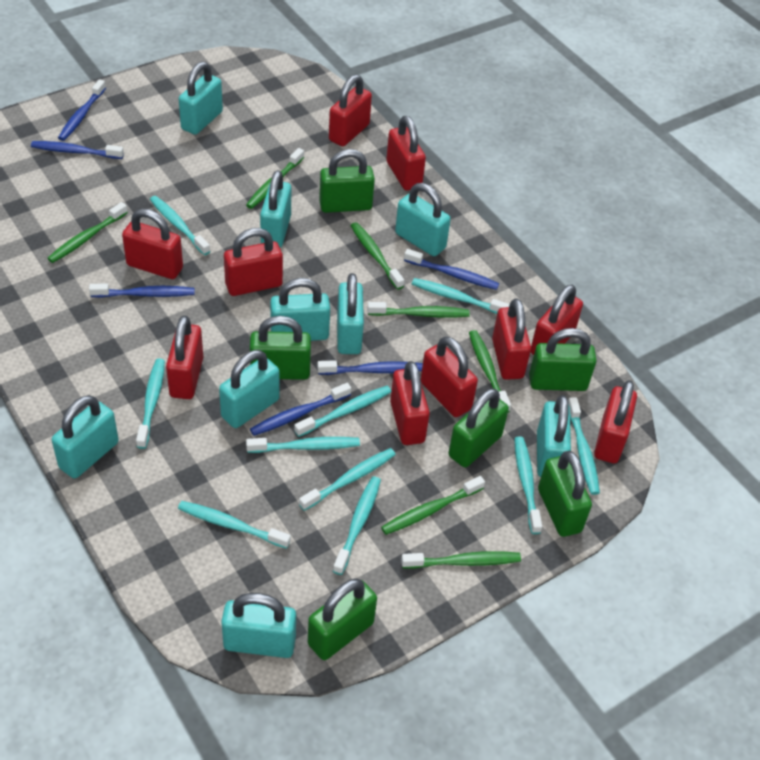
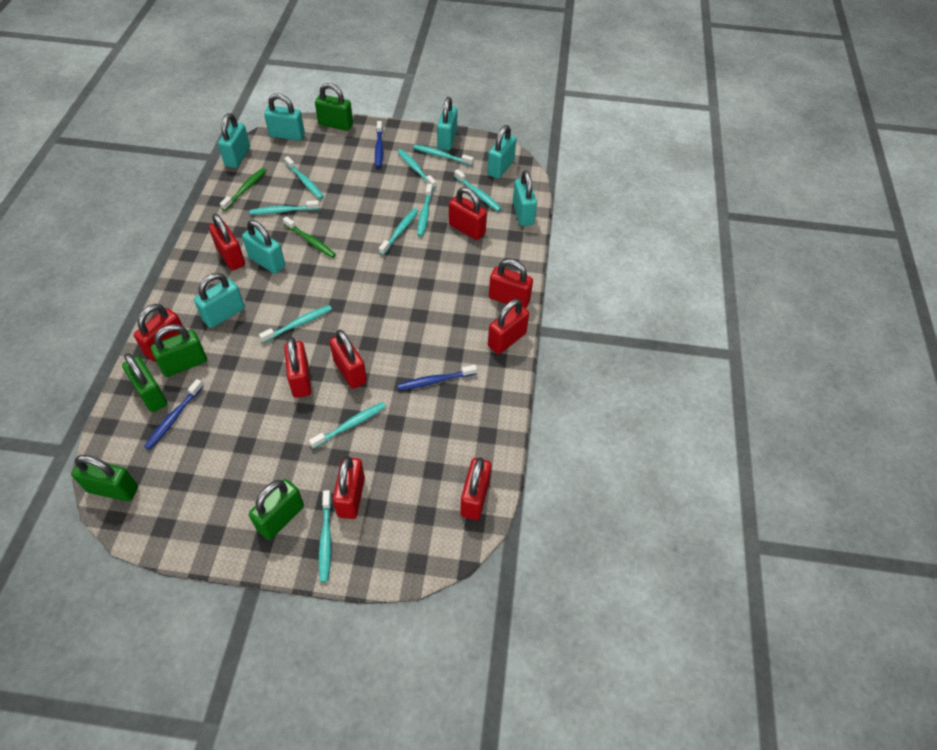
blue toothbrush: 6 -> 3
green padlock: 6 -> 5
green toothbrush: 7 -> 2
red padlock: 10 -> 9
turquoise padlock: 9 -> 7

